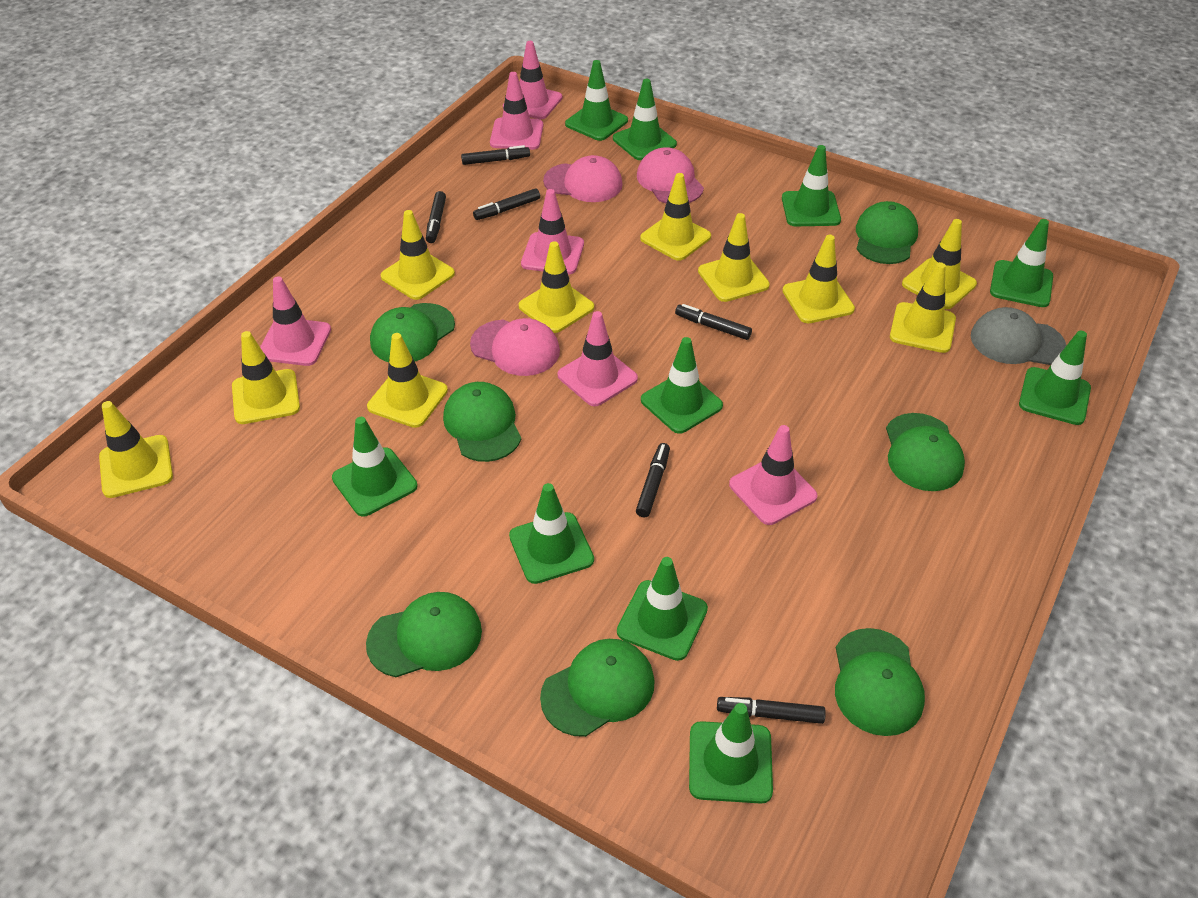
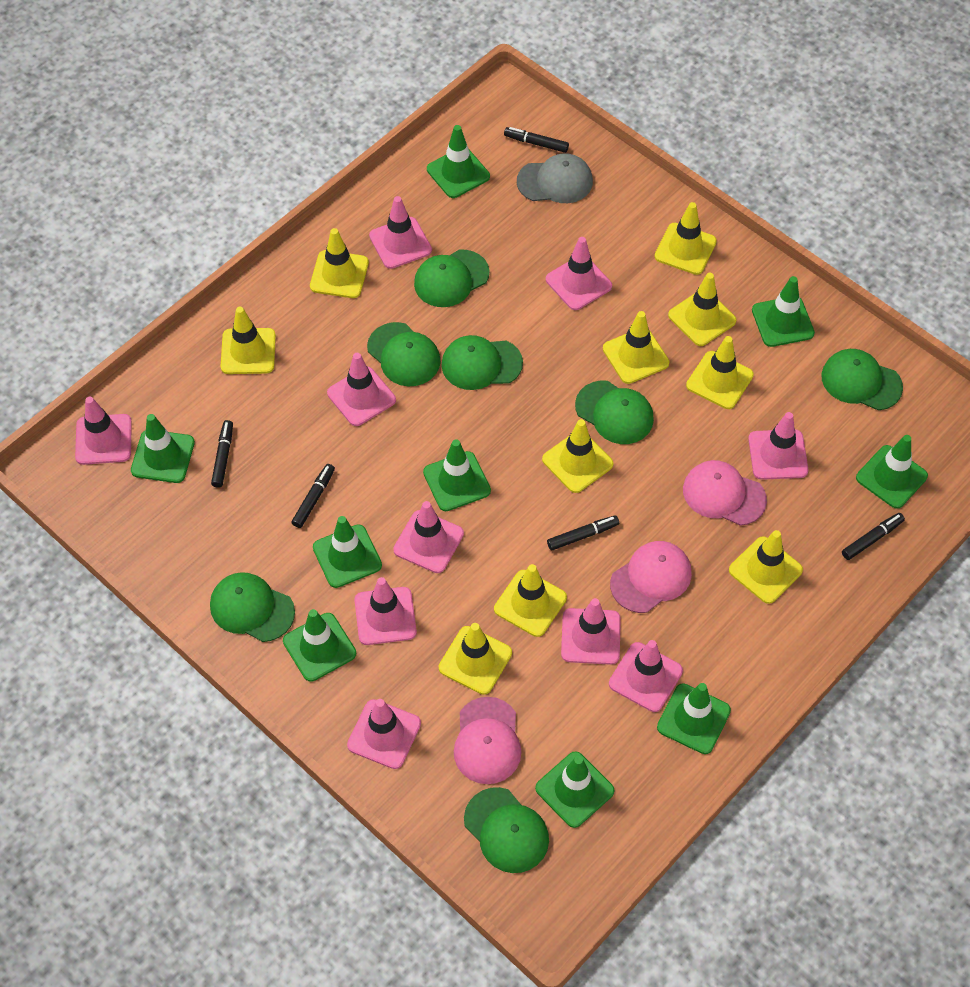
black marker: 6 -> 5
green traffic cone: 10 -> 9
pink traffic cone: 6 -> 10

